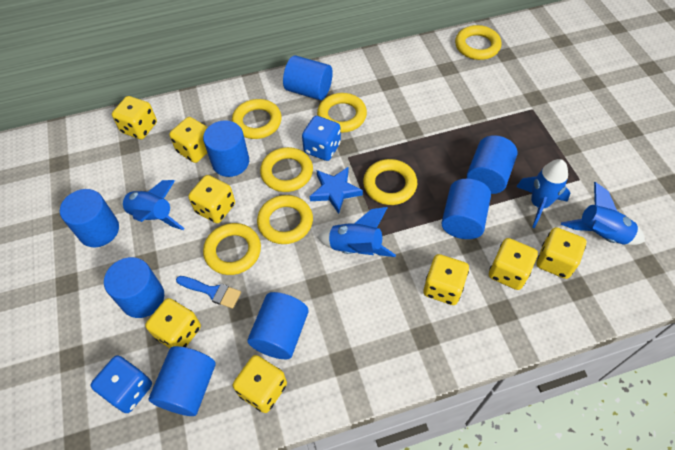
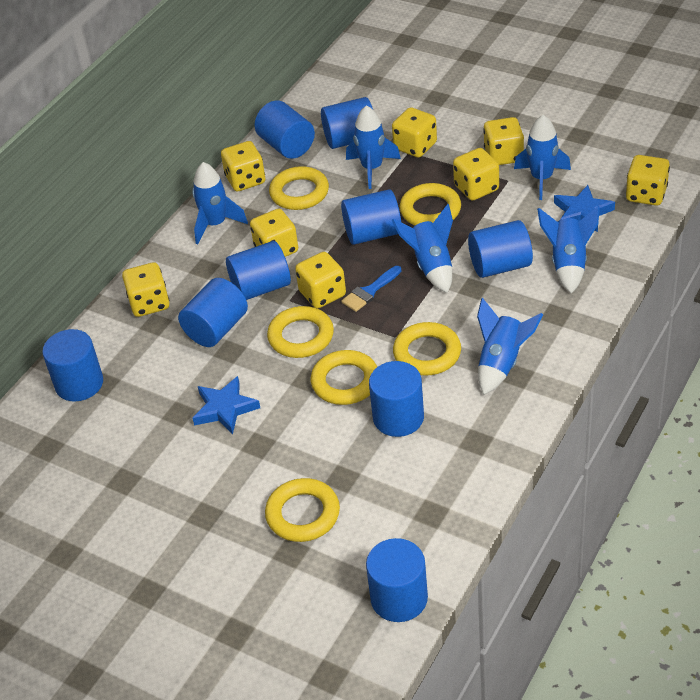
blue cylinder: 8 -> 9
blue dice: 2 -> 0
blue rocket: 4 -> 6
blue star: 1 -> 2
yellow ring: 7 -> 6

